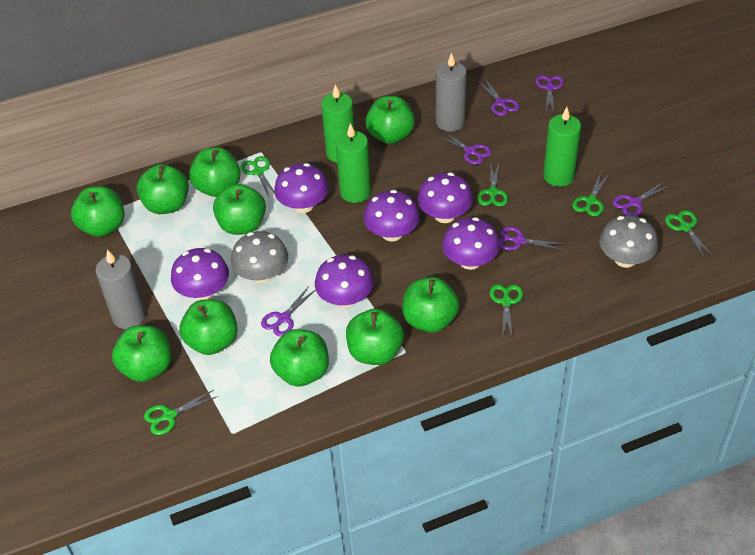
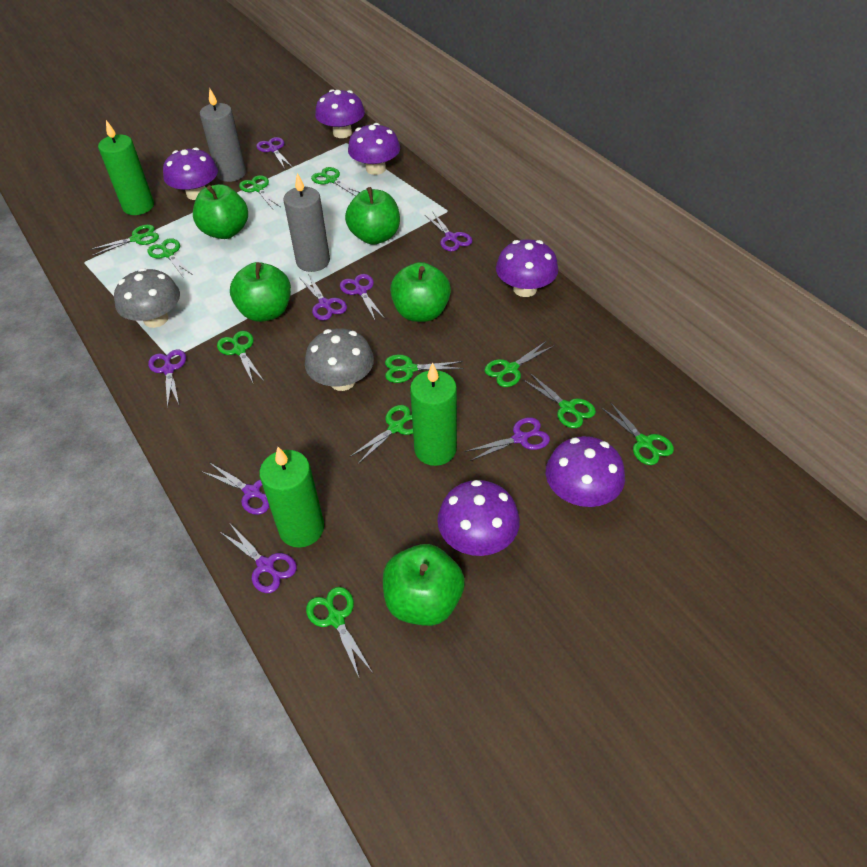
green apple: 10 -> 5
green scissors: 6 -> 11
purple scissors: 6 -> 8

